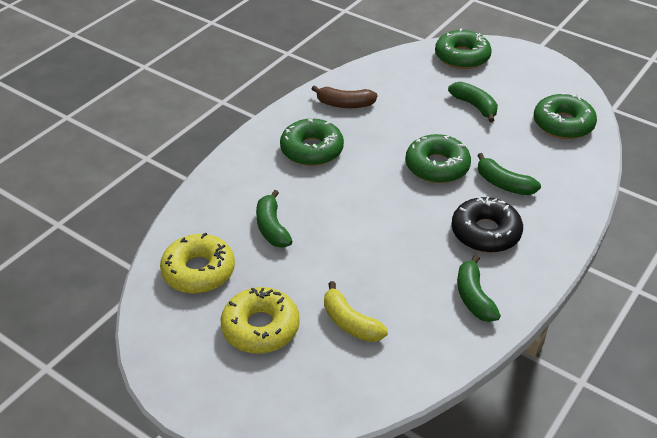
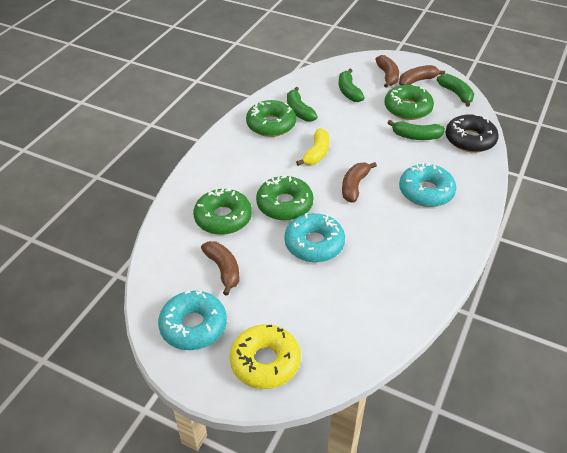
brown banana: 1 -> 4
turquoise donut: 0 -> 3
yellow donut: 2 -> 1

